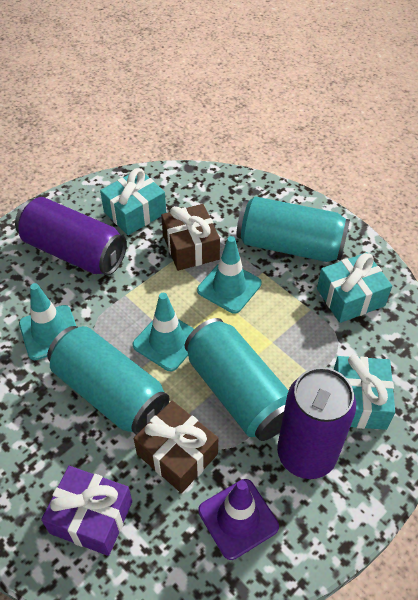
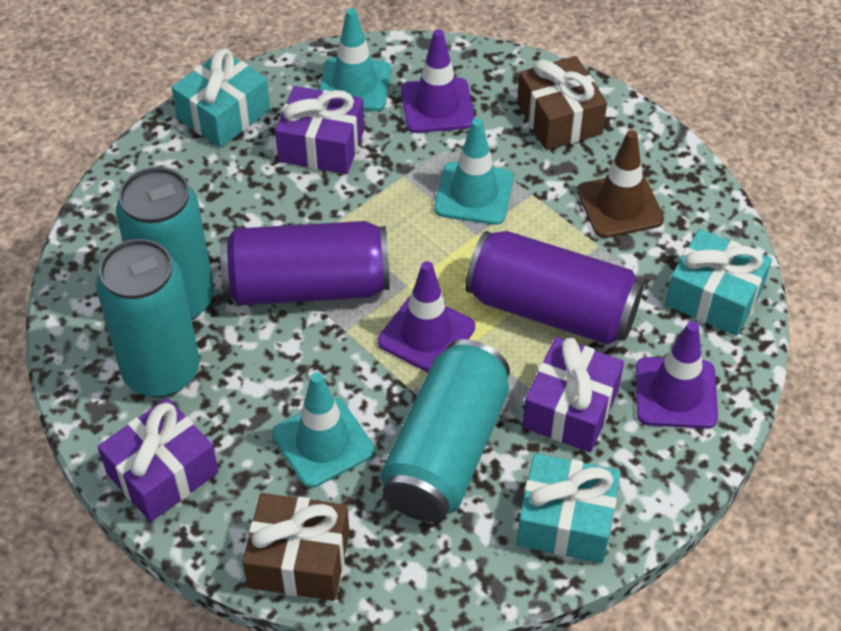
brown traffic cone: 0 -> 1
purple gift: 1 -> 3
purple traffic cone: 1 -> 3

